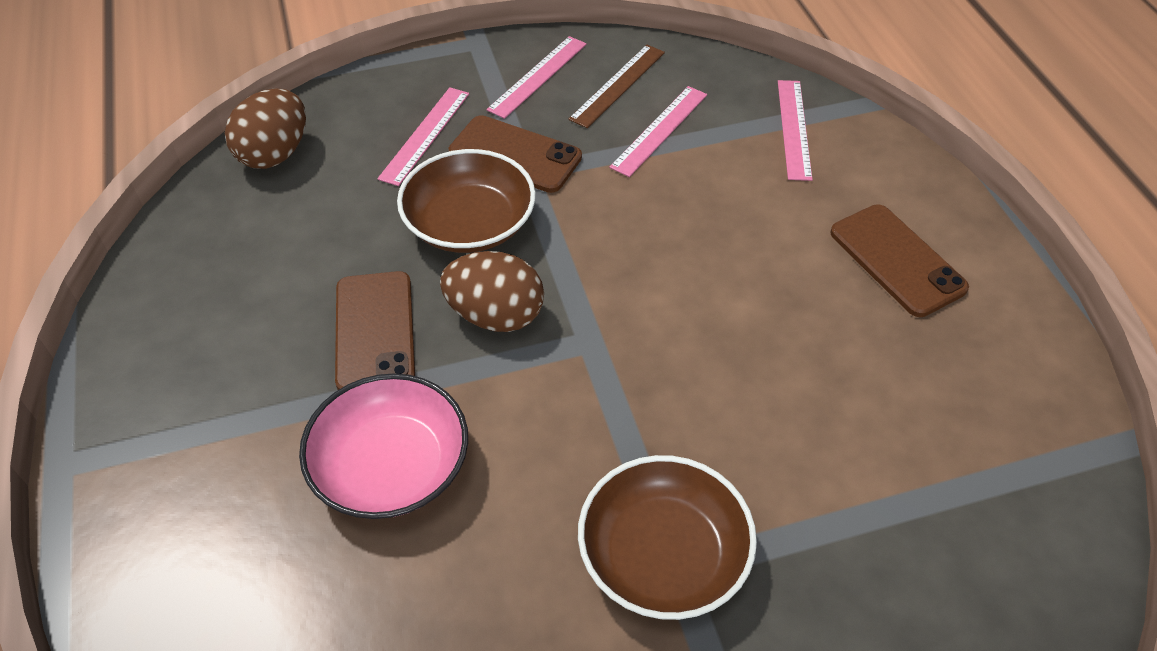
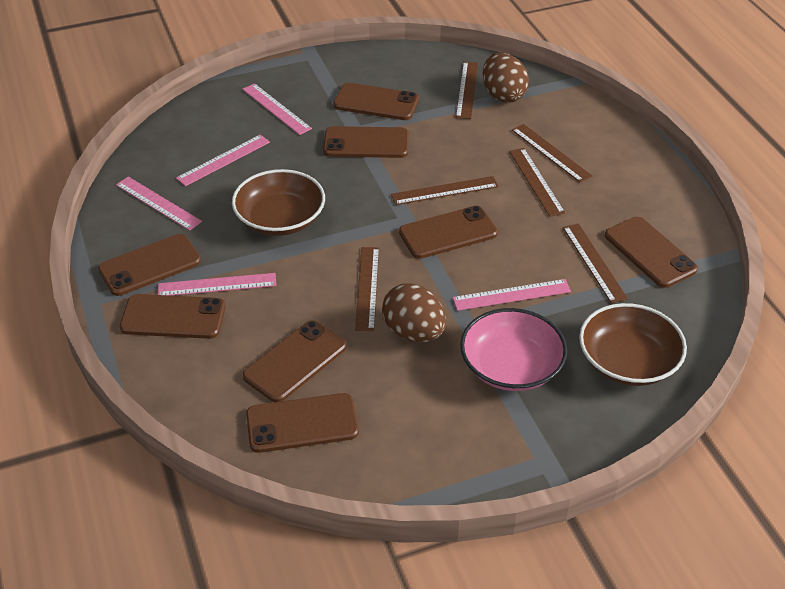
brown phone: 3 -> 8
brown ruler: 1 -> 6
pink ruler: 4 -> 5

